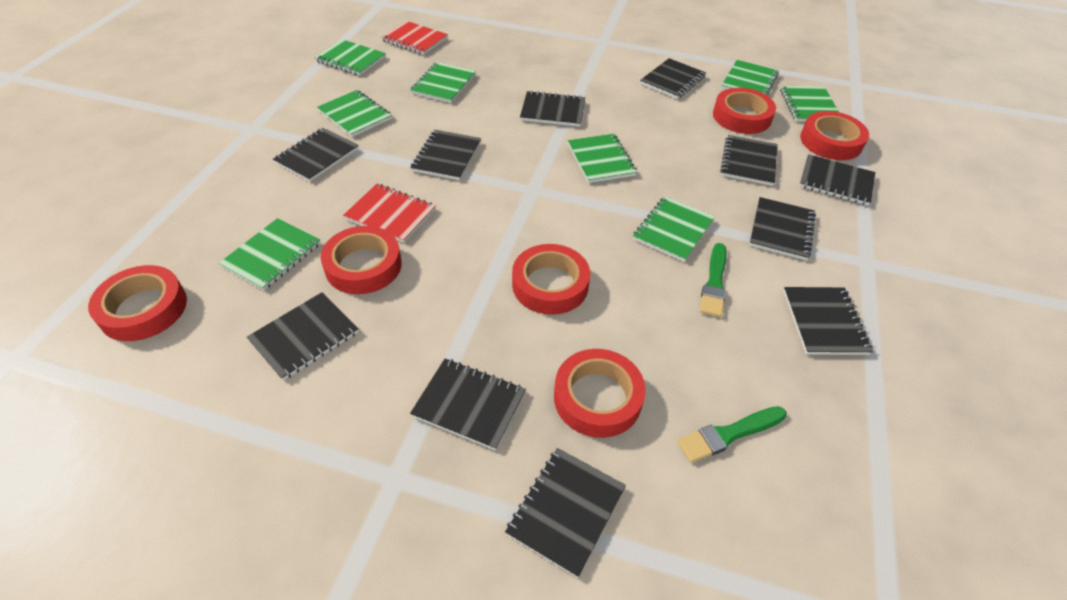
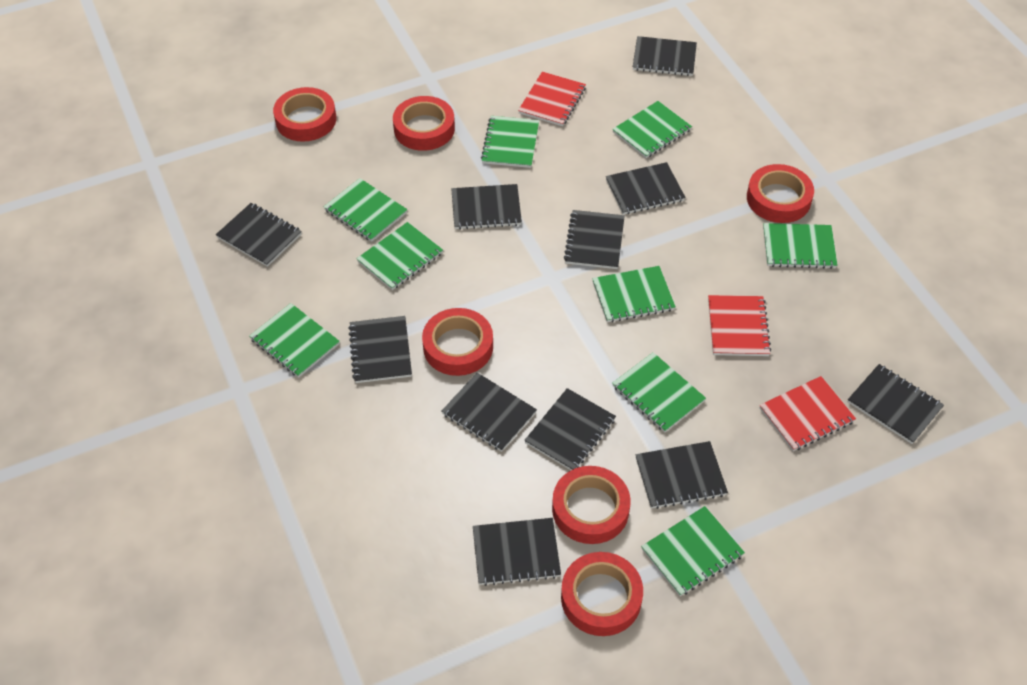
green brush: 2 -> 0
green notebook: 8 -> 9
red notebook: 2 -> 3

